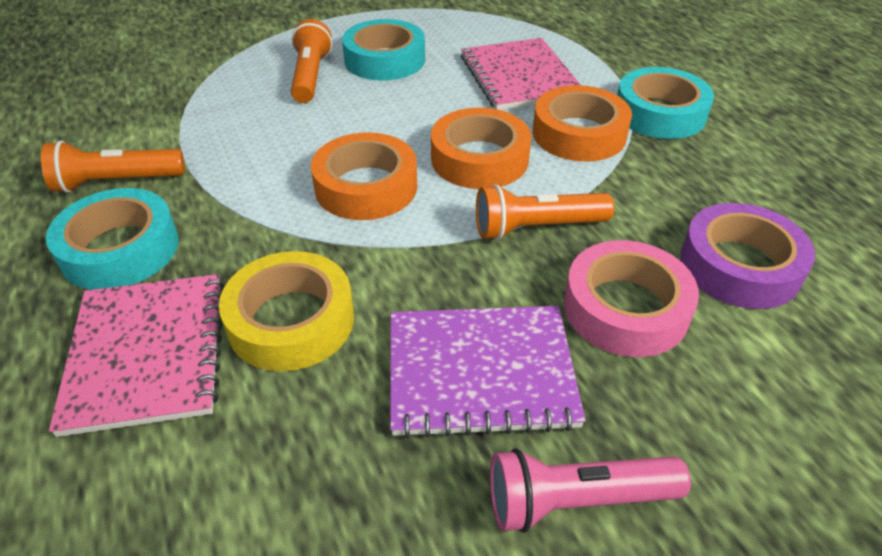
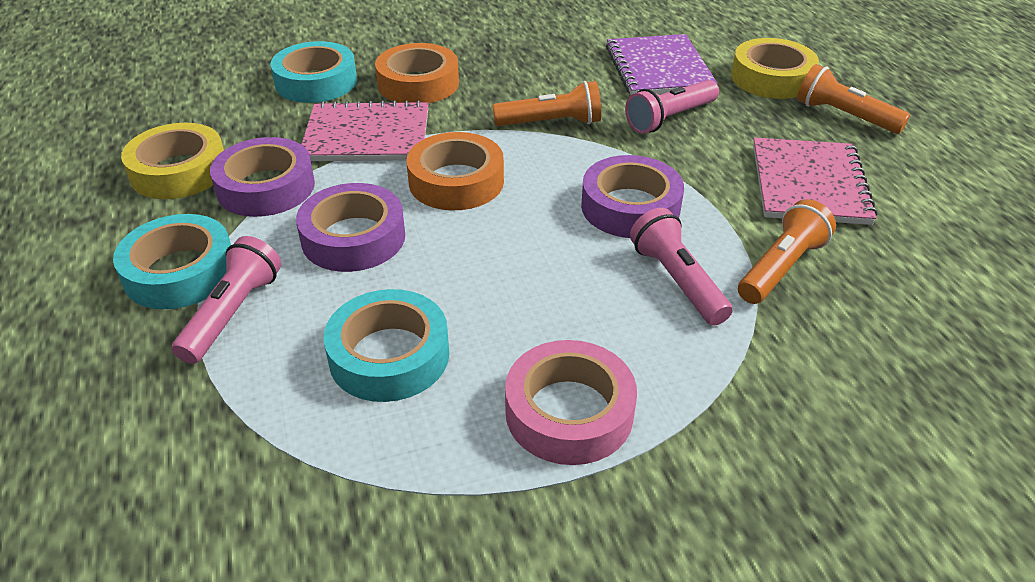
orange tape: 3 -> 2
pink flashlight: 1 -> 3
purple tape: 1 -> 3
yellow tape: 1 -> 2

